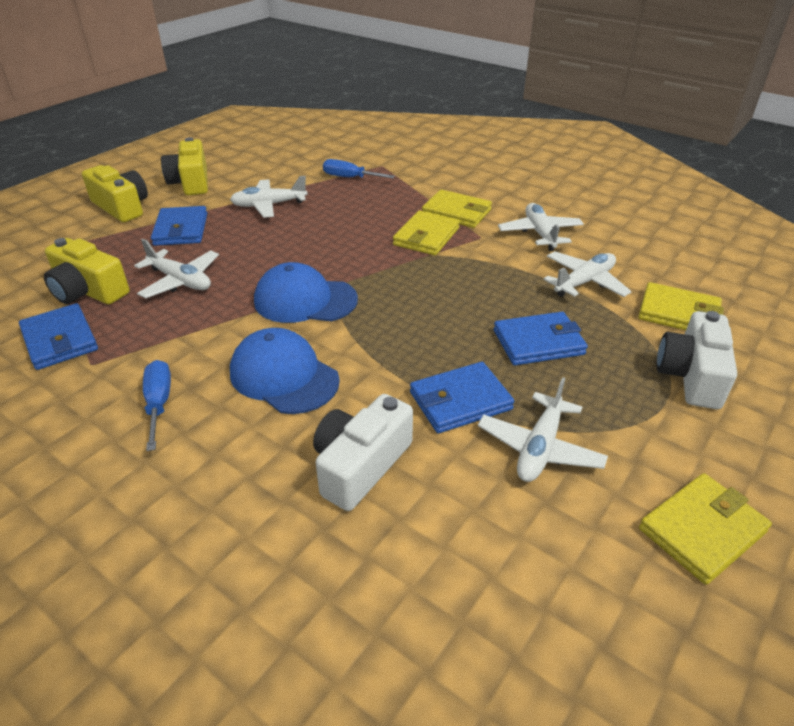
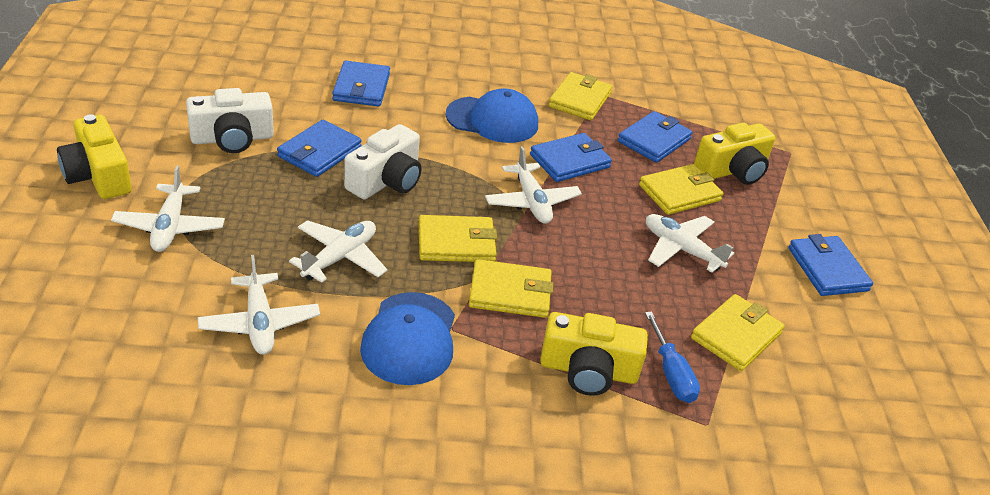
blue screwdriver: 2 -> 1
blue wallet: 4 -> 5
yellow wallet: 4 -> 5

